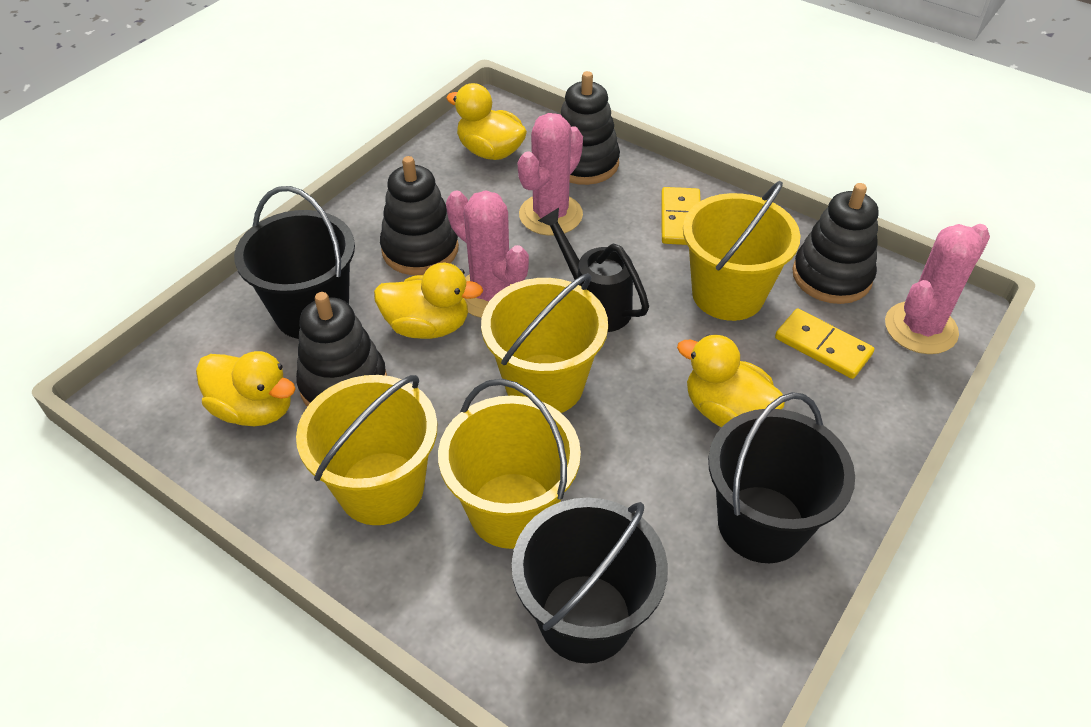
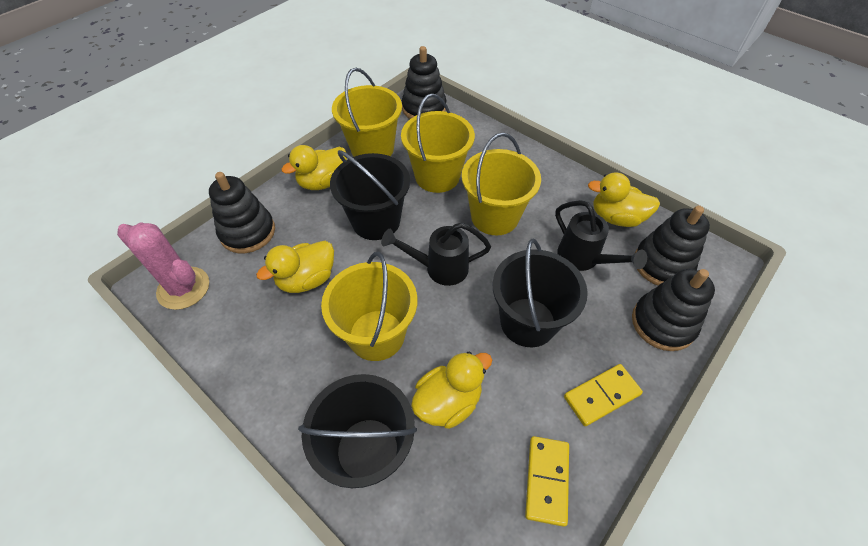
black watering can: 1 -> 2
pink cactus: 3 -> 1

